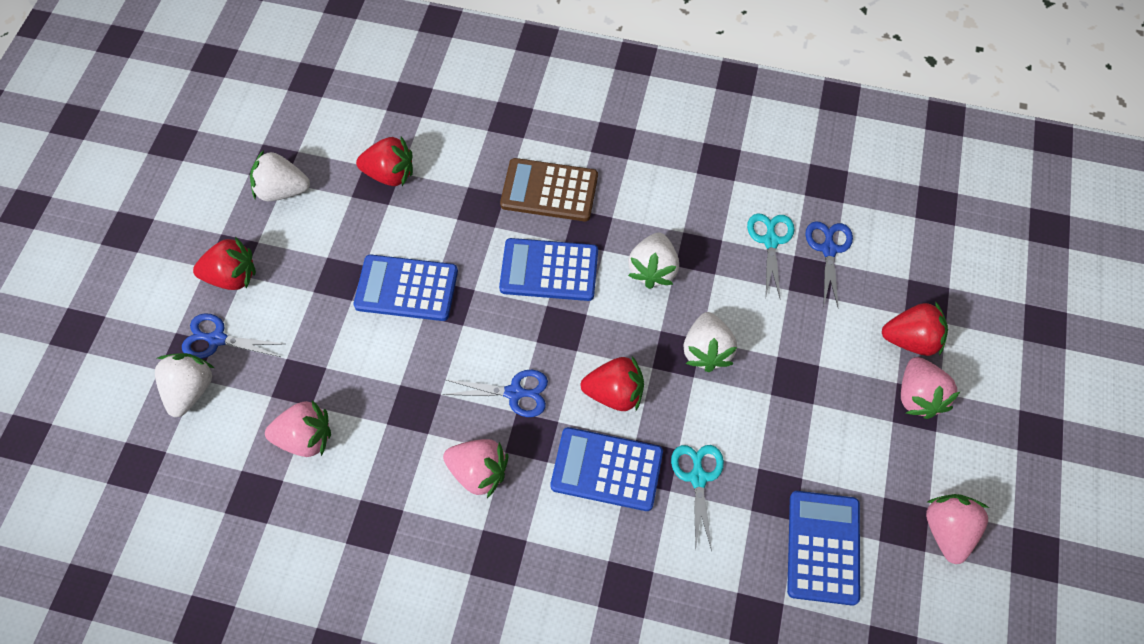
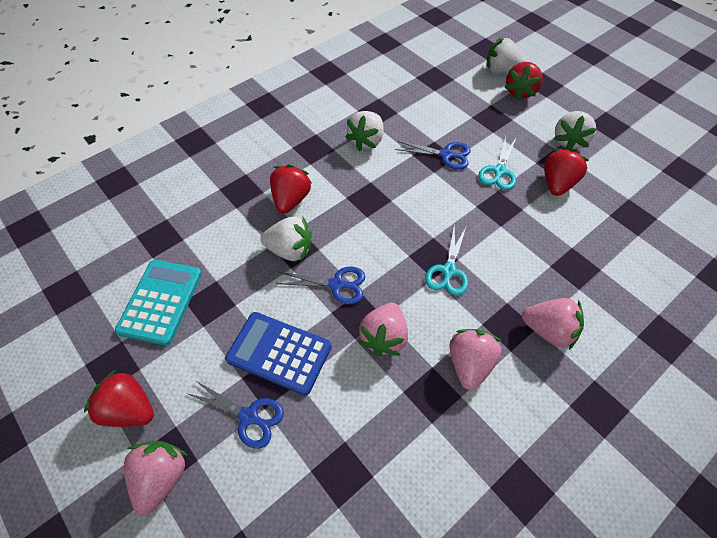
blue calculator: 4 -> 1
brown calculator: 1 -> 0
turquoise calculator: 0 -> 1

